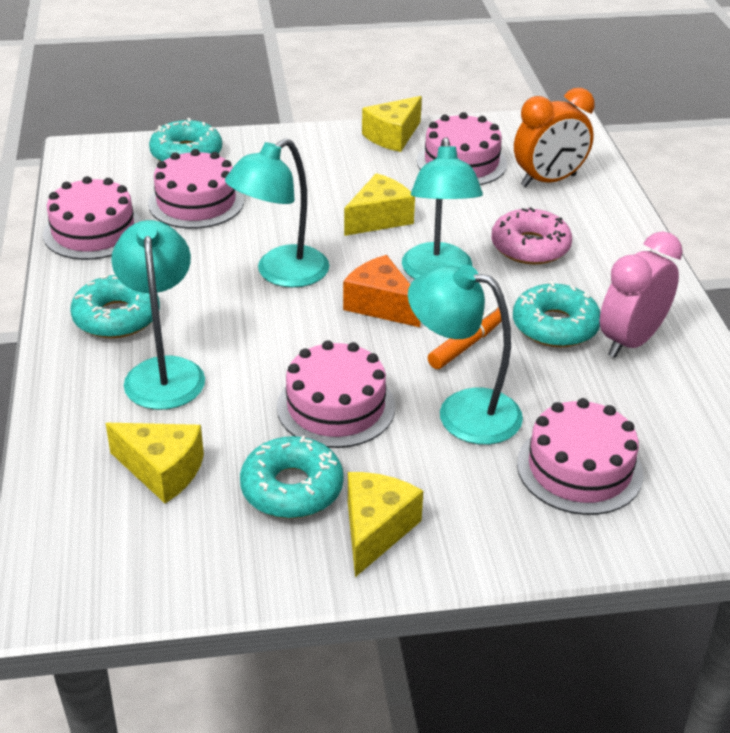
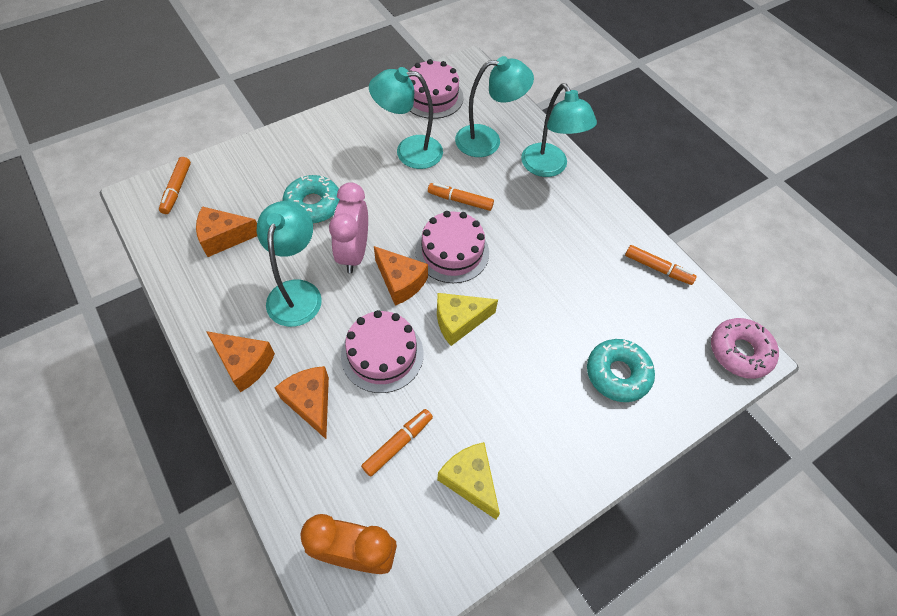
orange cheese: 1 -> 4
orange marker: 1 -> 4
pink cake: 5 -> 3
turquoise donut: 4 -> 2
yellow cheese: 4 -> 2

